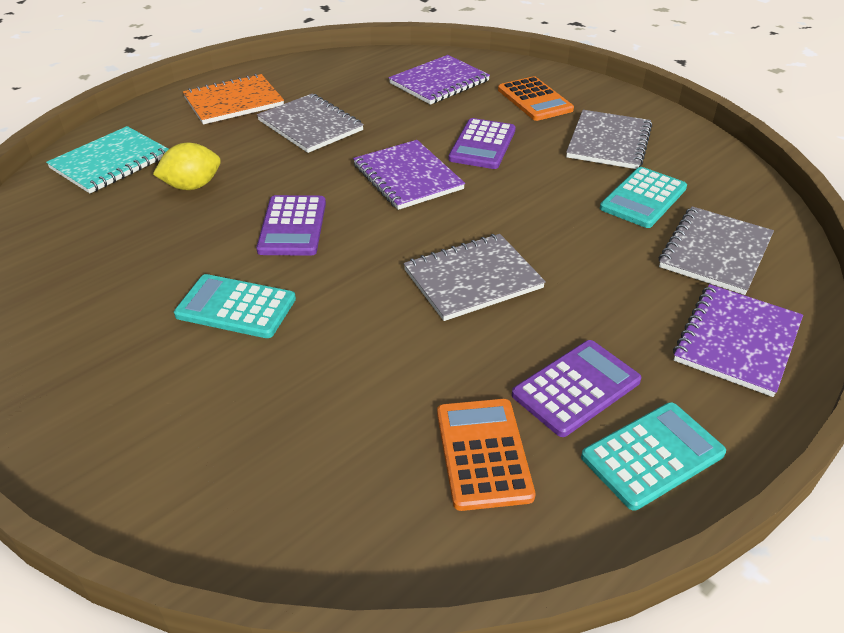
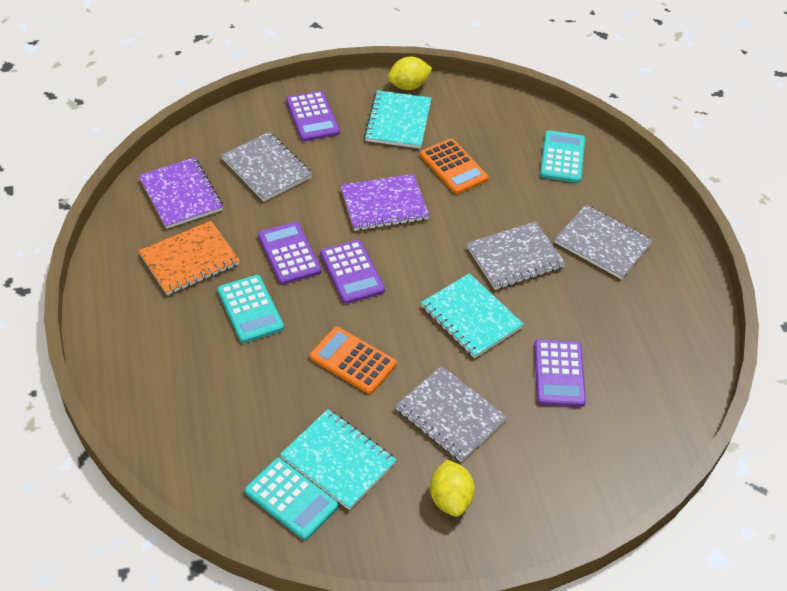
purple calculator: 3 -> 4
purple notebook: 3 -> 2
turquoise notebook: 1 -> 3
yellow lemon: 1 -> 2

